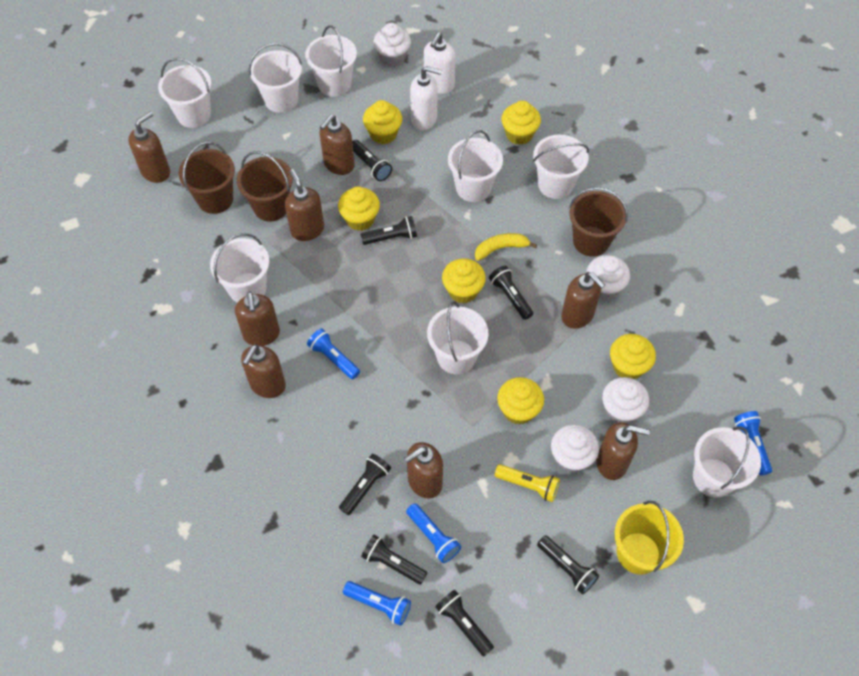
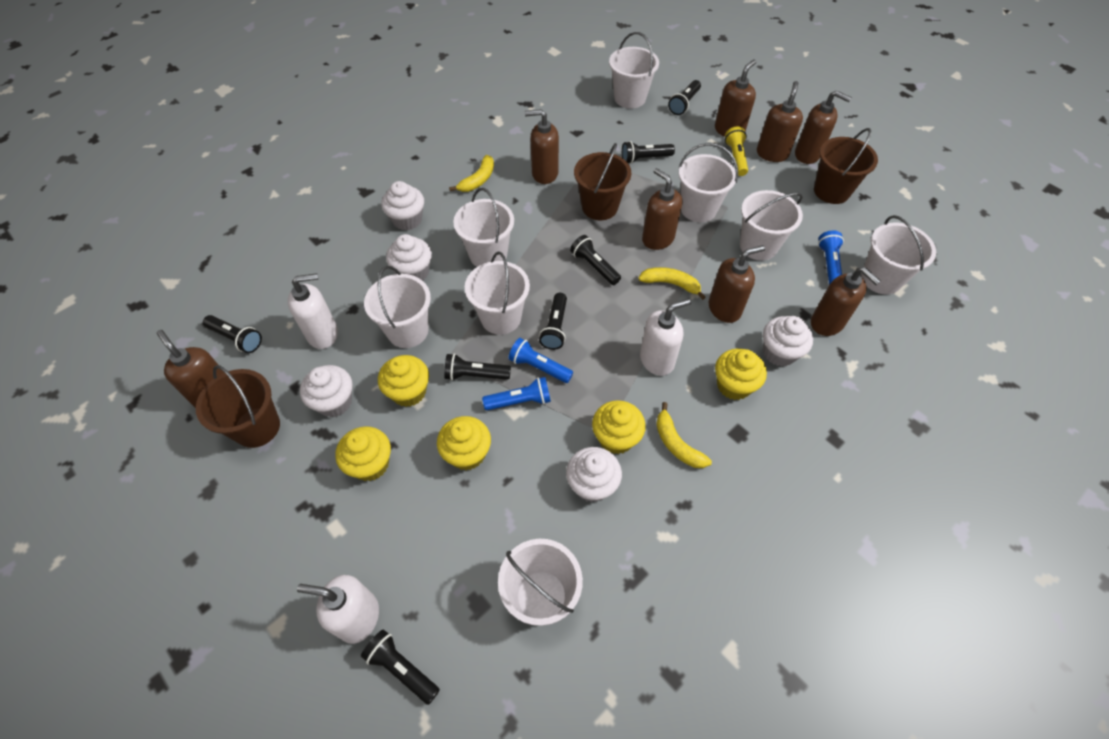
blue flashlight: 4 -> 3
white cupcake: 4 -> 5
white soap dispenser: 2 -> 3
yellow banana: 1 -> 3
yellow bucket: 1 -> 0
yellow cupcake: 6 -> 5

